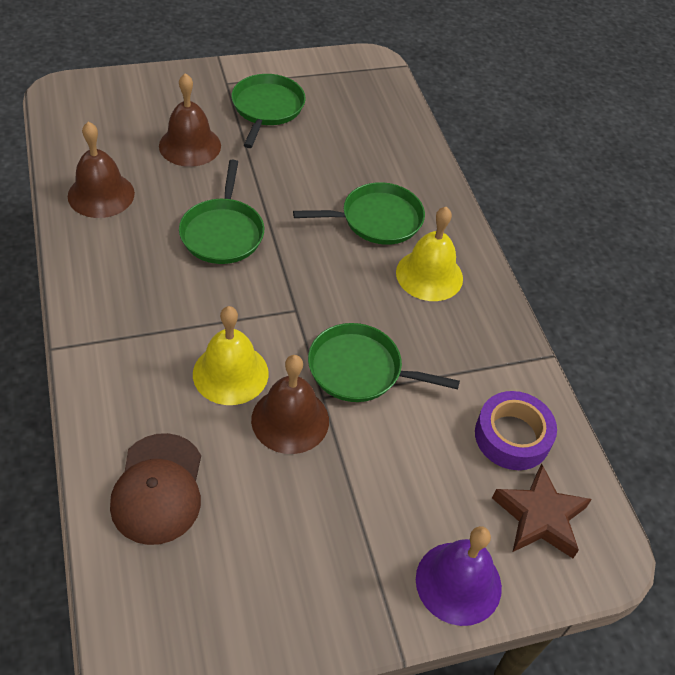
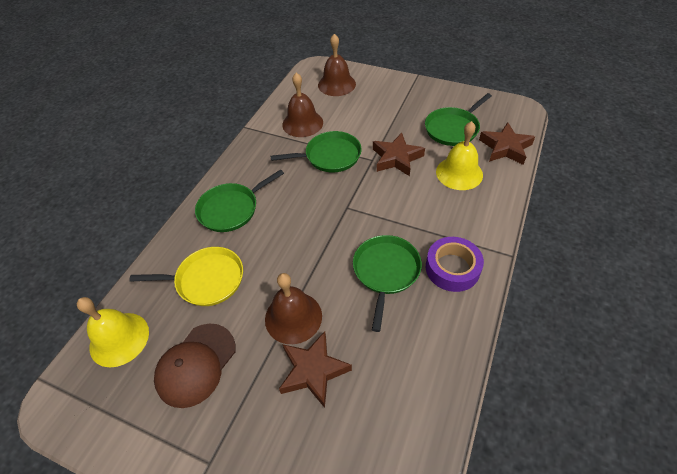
brown star: 1 -> 3
purple bell: 1 -> 0
yellow pan: 0 -> 1

